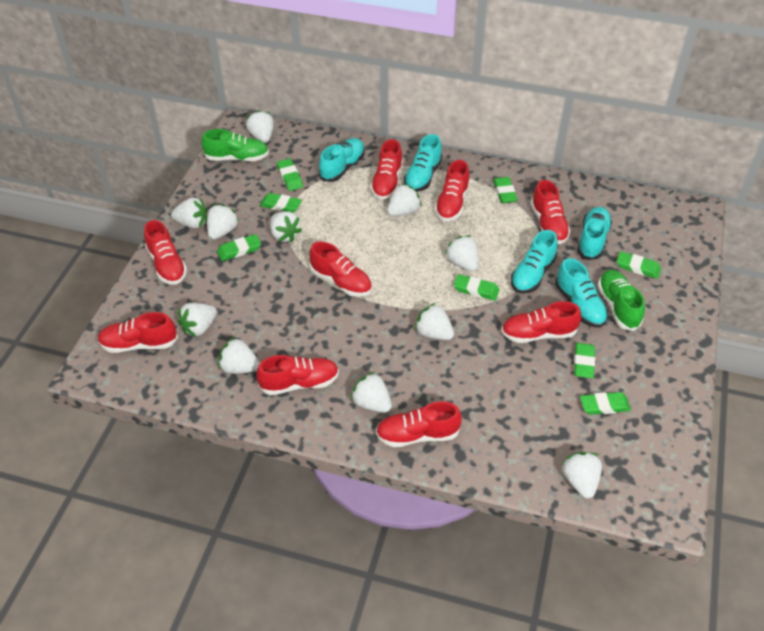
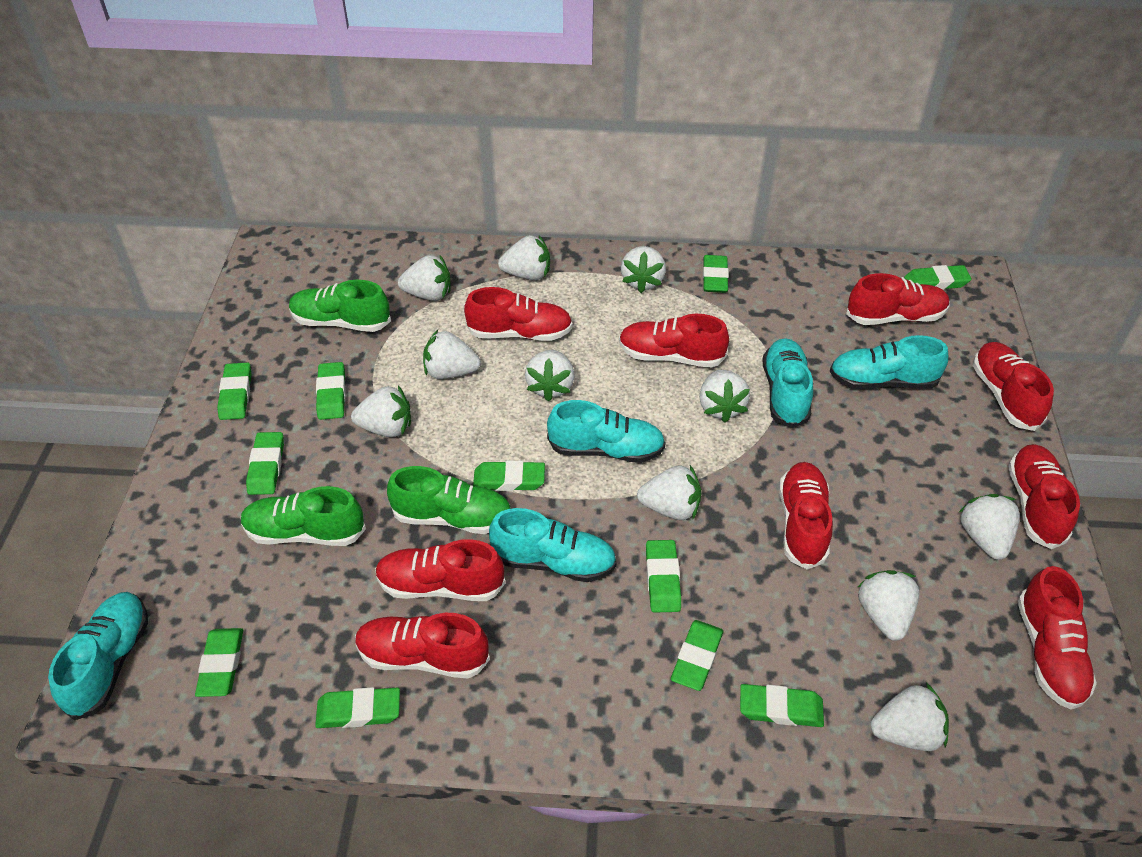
green eraser: 8 -> 11
green shoe: 2 -> 3

